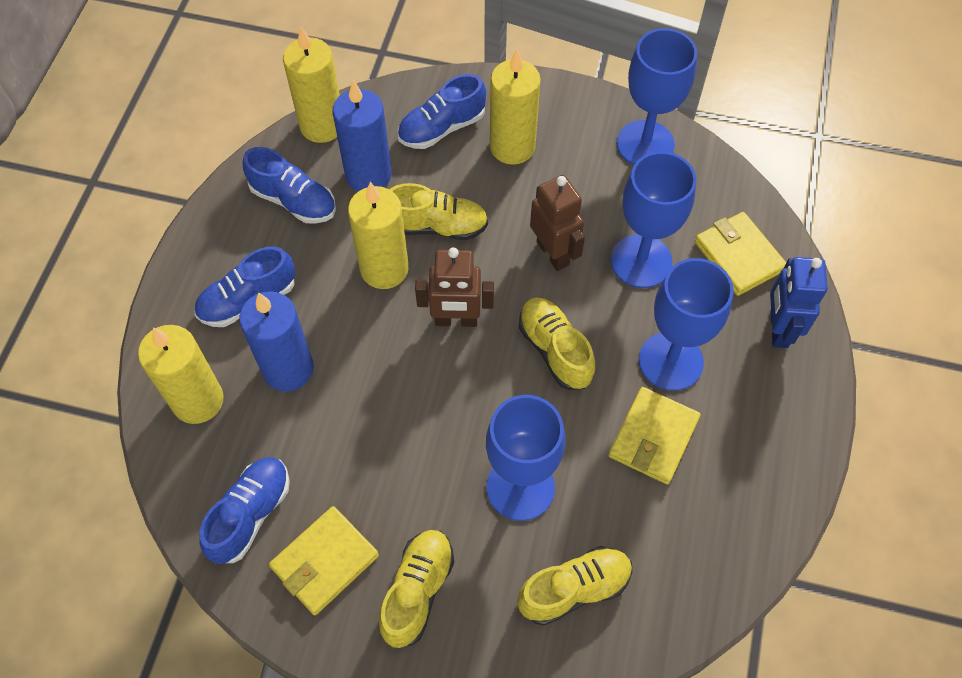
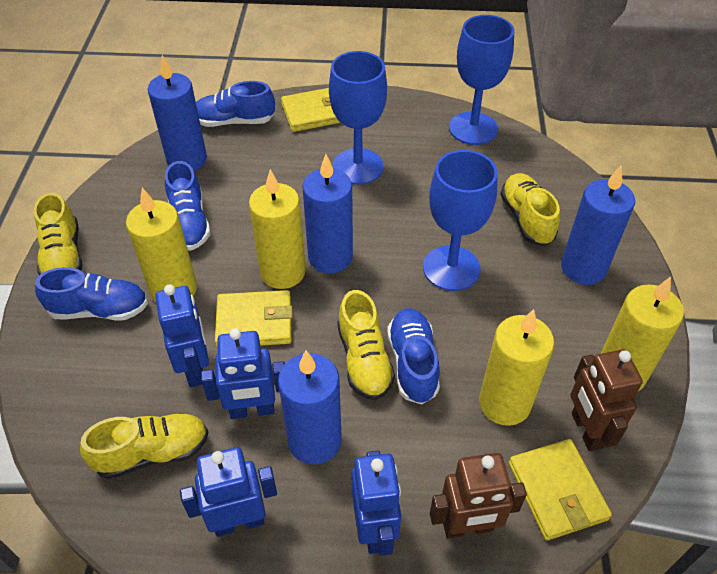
blue candle: 2 -> 4
blue goblet: 4 -> 3
blue robot: 1 -> 4

